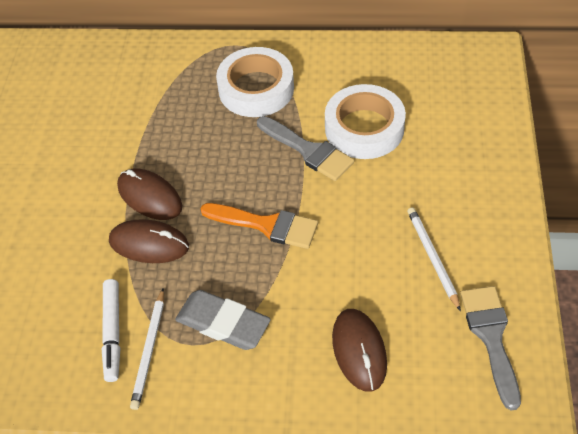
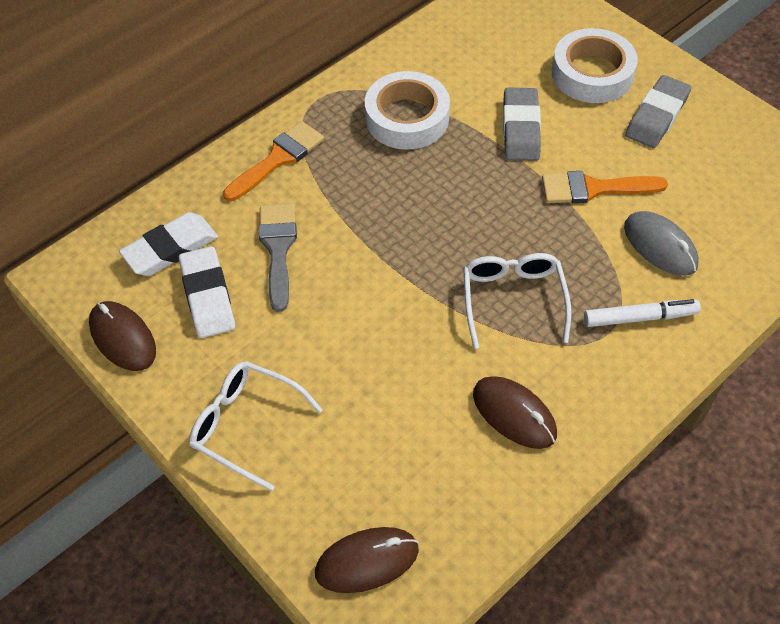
grey brush: 2 -> 1
grey eraser: 1 -> 2
grey mouse: 0 -> 1
orange brush: 1 -> 2
white eraser: 0 -> 2
white glasses: 0 -> 2
white pencil: 2 -> 0

